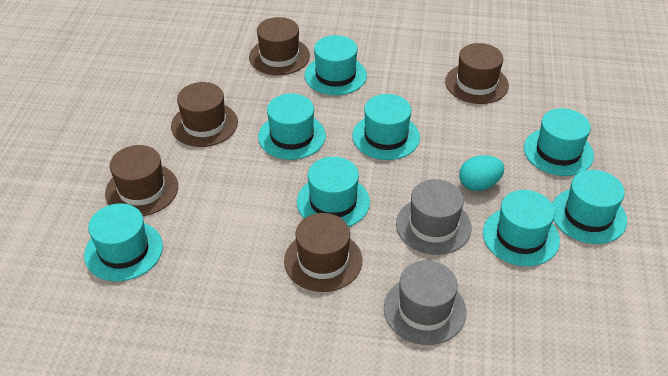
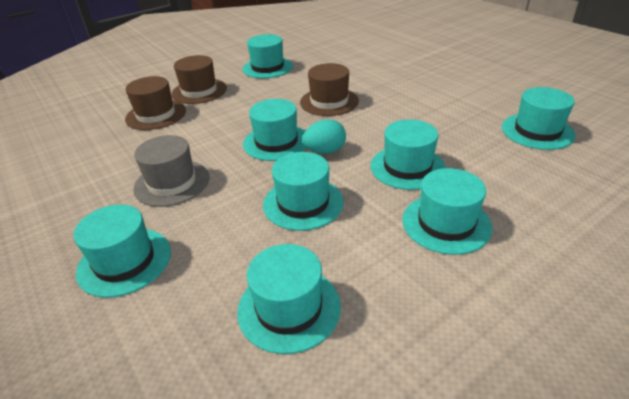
brown hat: 5 -> 3
grey hat: 2 -> 1

